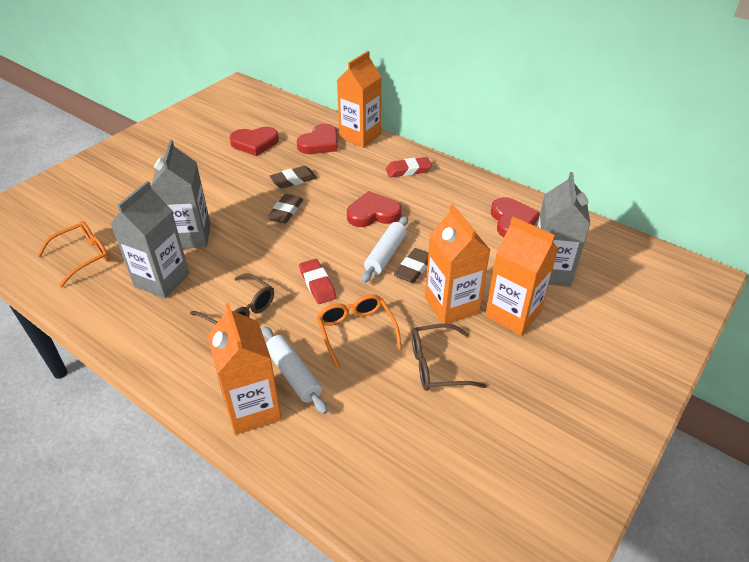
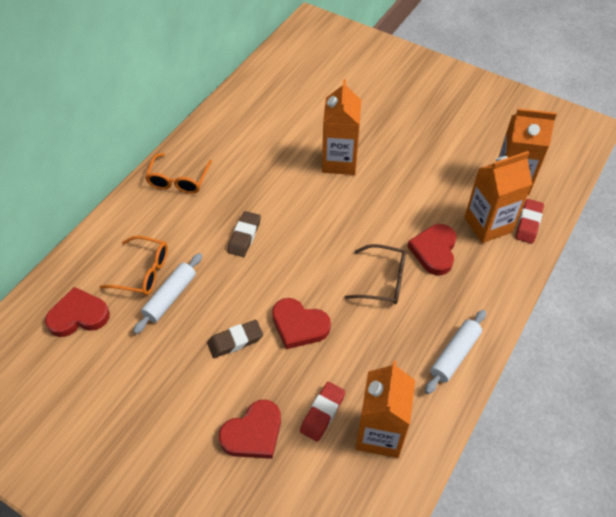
brown eraser: 3 -> 2
brown glasses: 2 -> 1
grey carton: 3 -> 0

